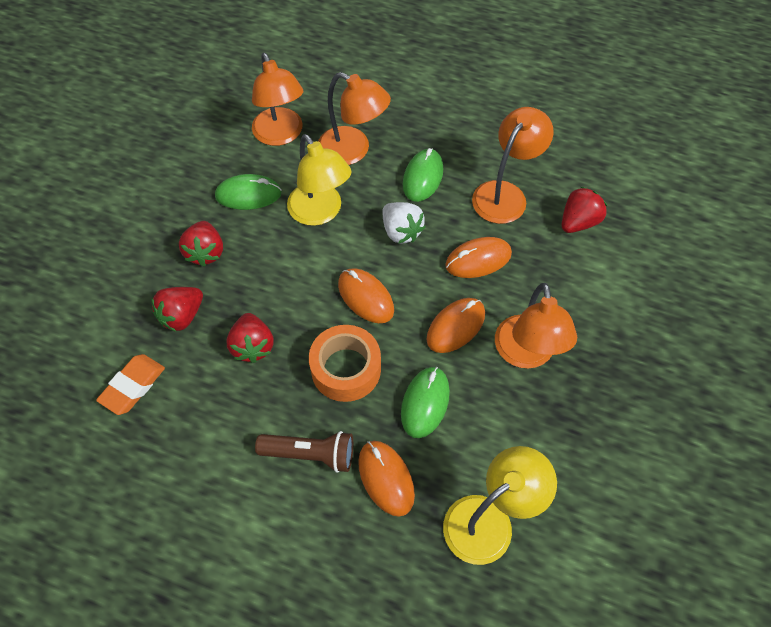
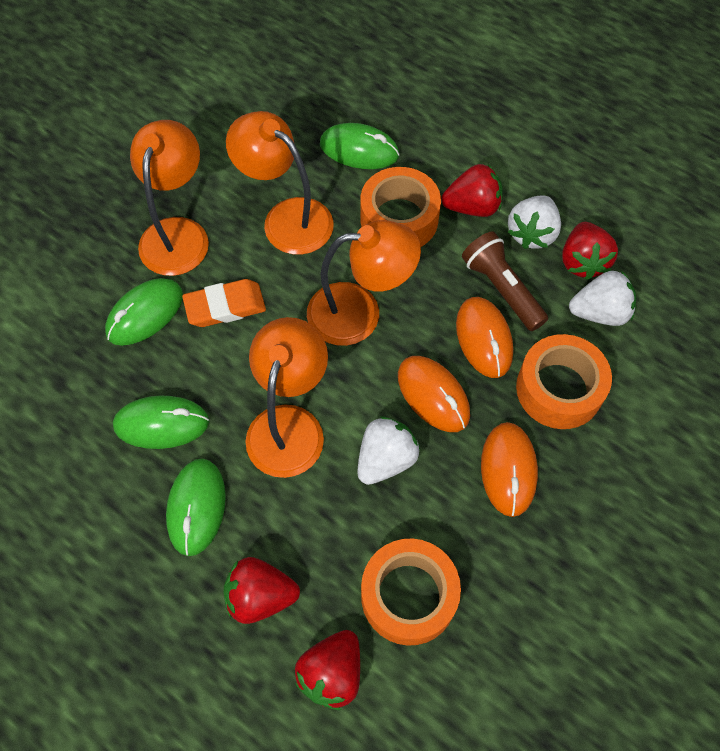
green mouse: 3 -> 4
orange mouse: 4 -> 3
orange tape: 1 -> 3
white strawberry: 1 -> 3
yellow lamp: 2 -> 0

